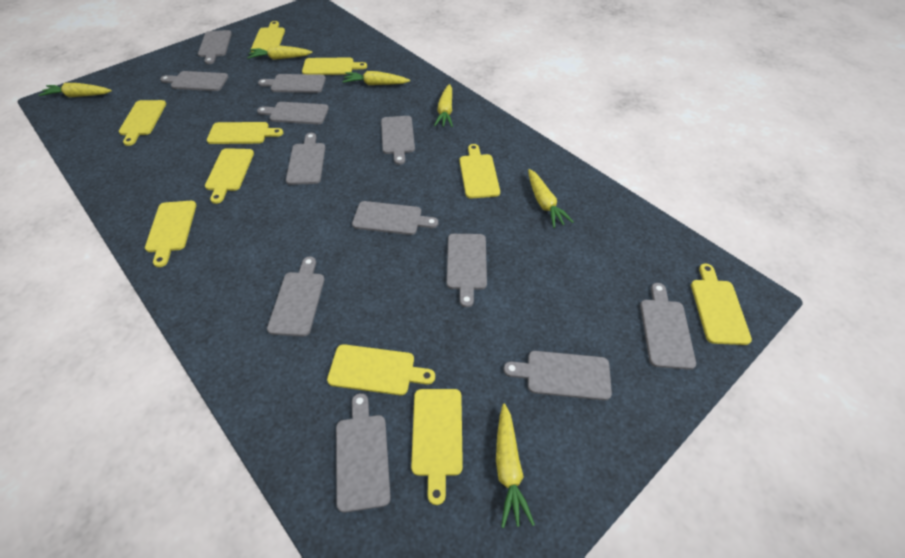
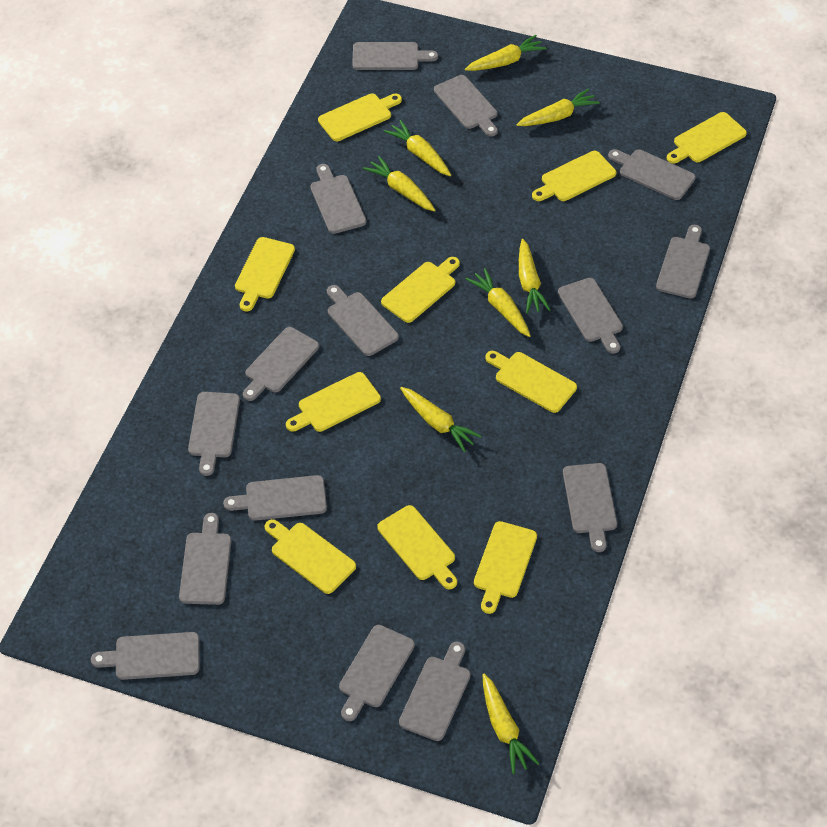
grey cutting board: 12 -> 15
yellow carrot: 6 -> 8

